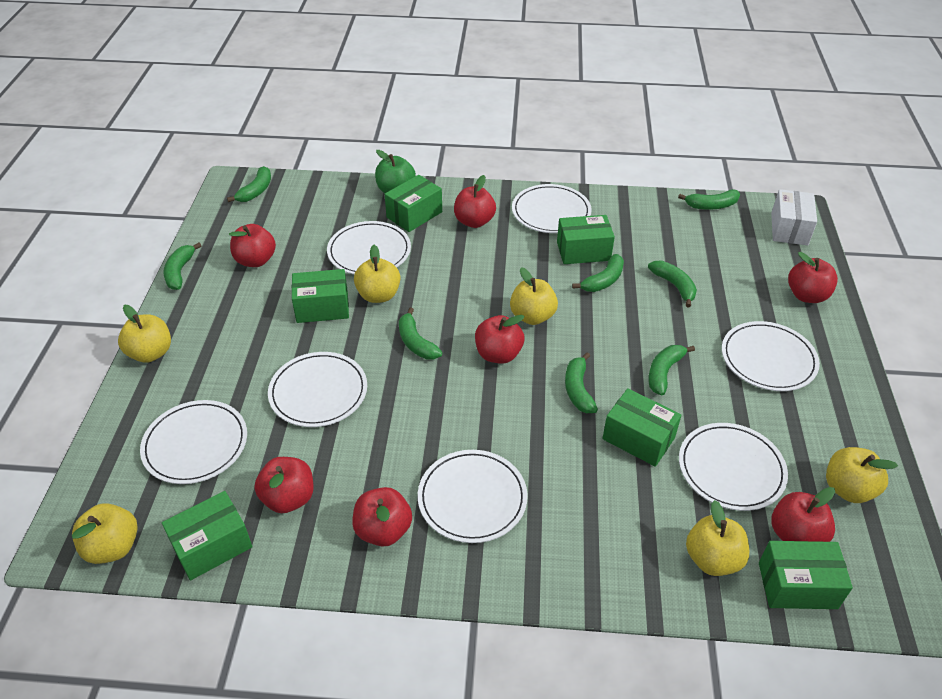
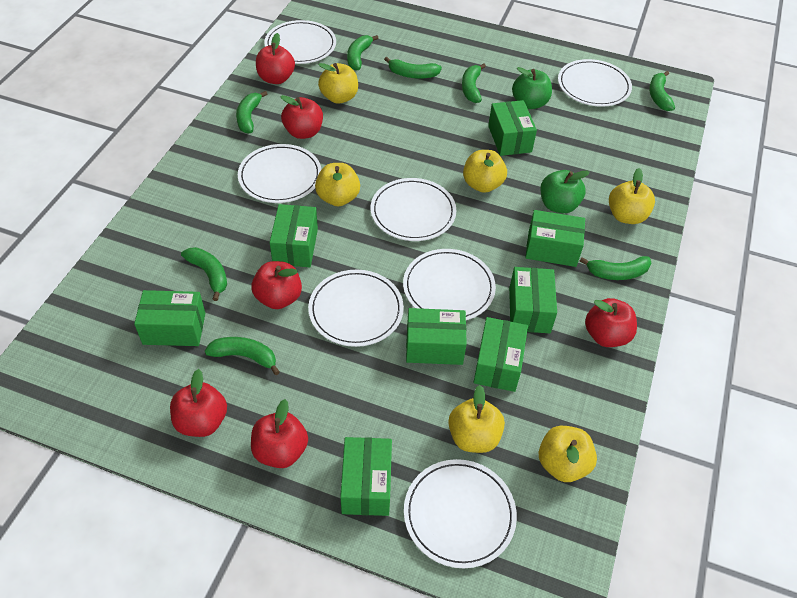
green apple: 1 -> 2
green box: 6 -> 8
red apple: 7 -> 6
white box: 1 -> 0

